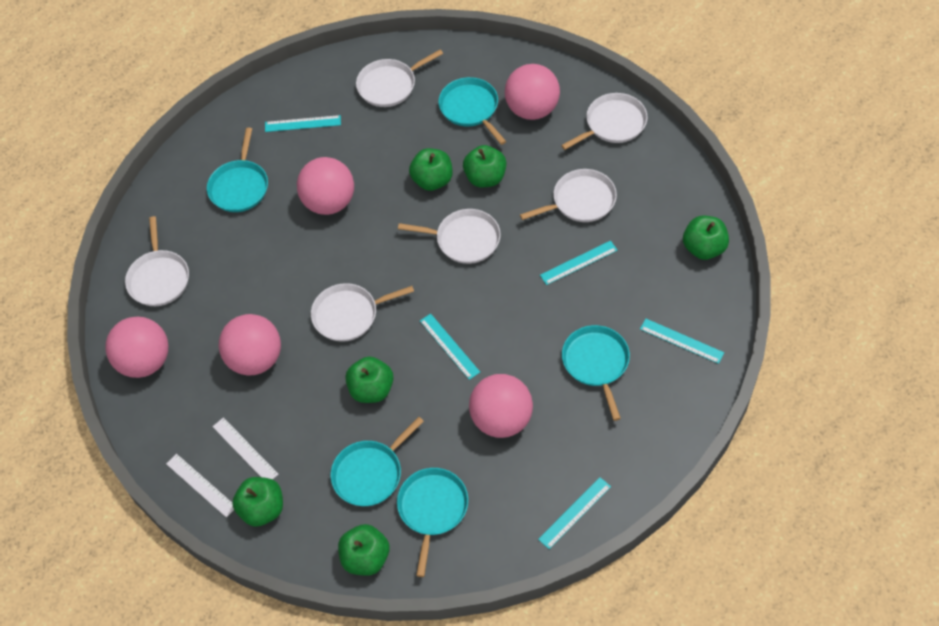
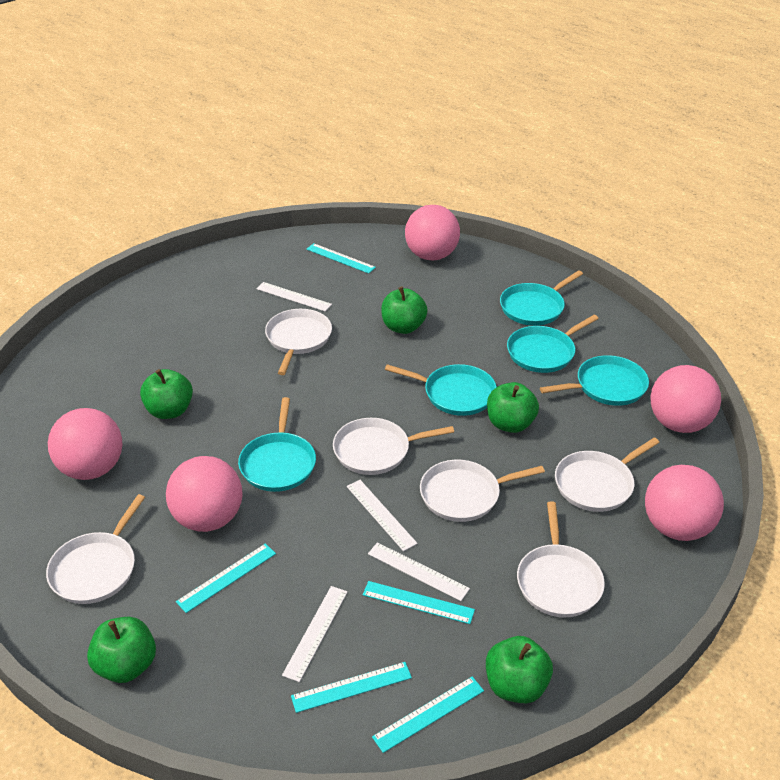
green apple: 6 -> 5
white ruler: 2 -> 4

